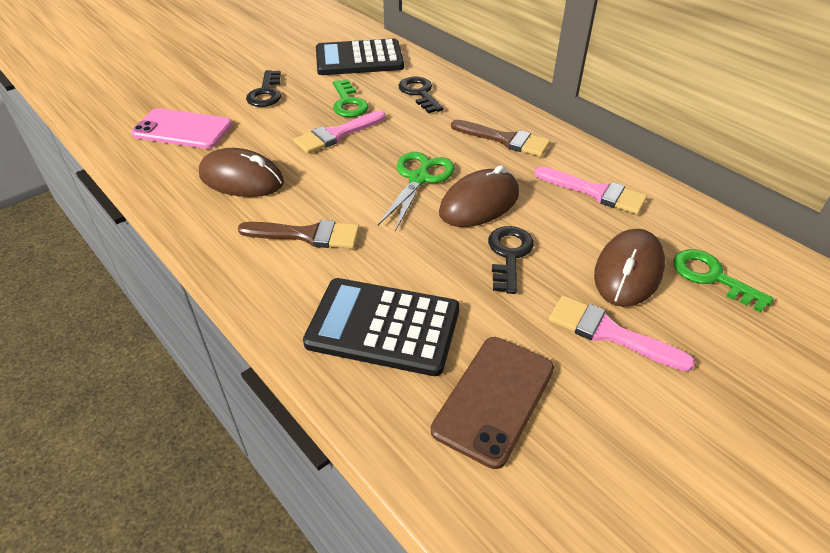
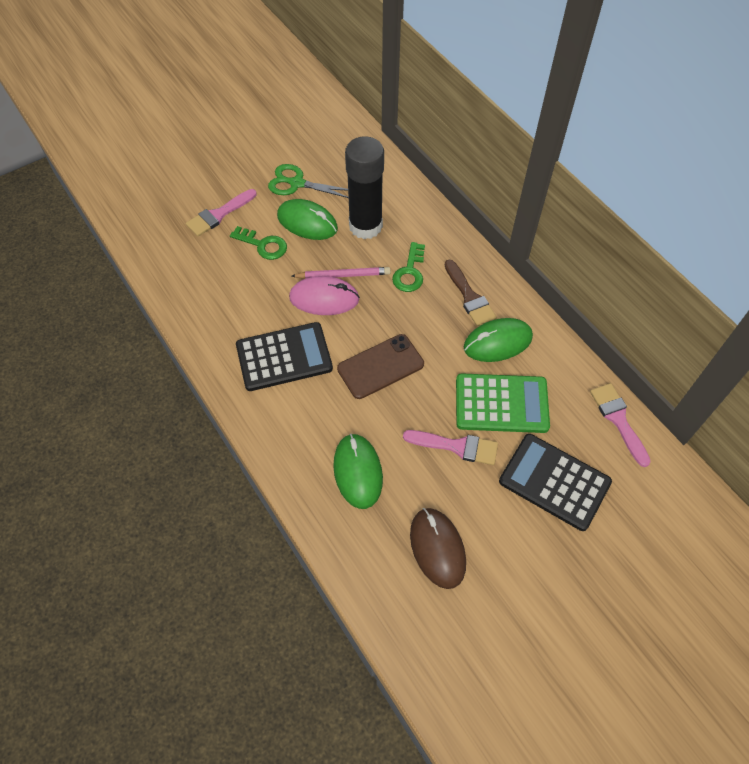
black glue stick: 0 -> 1
black key: 3 -> 0
brown brush: 2 -> 1
brown mouse: 3 -> 1
green calculator: 0 -> 1
green mouse: 0 -> 3
pink mouse: 0 -> 1
pink pencil: 0 -> 1
pink phone: 1 -> 0

